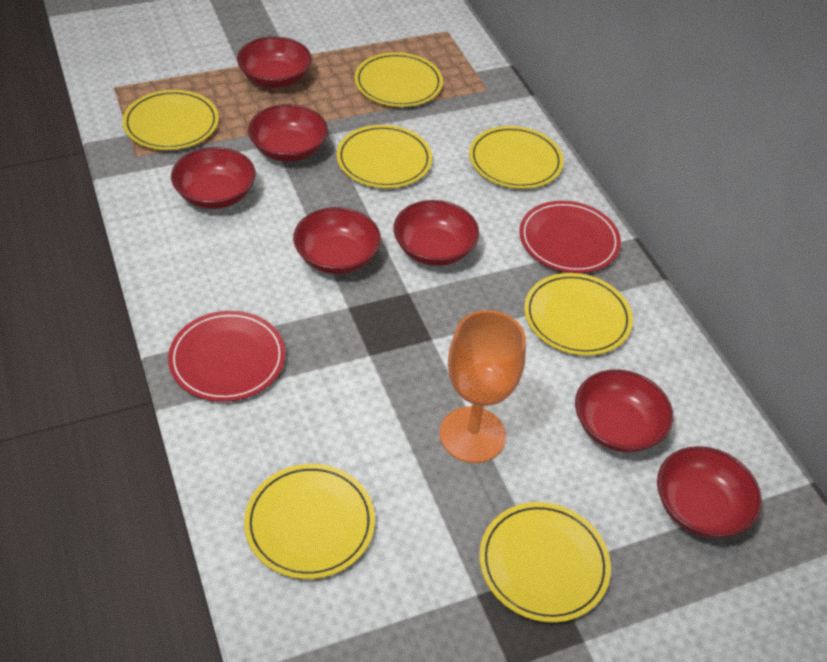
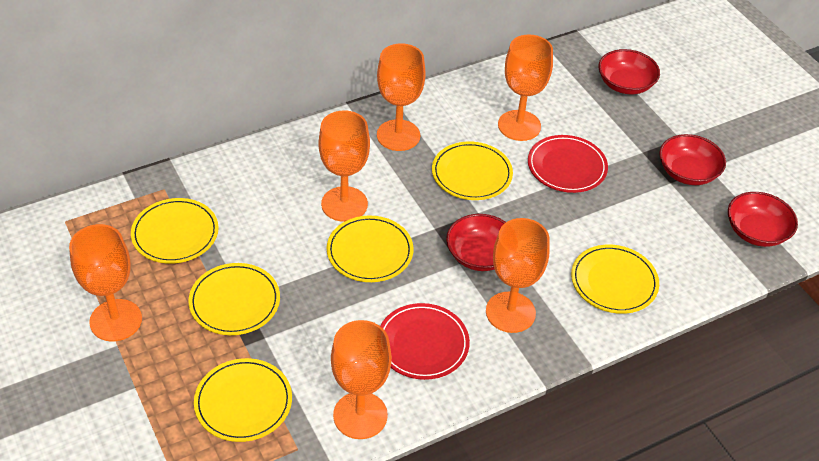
orange goblet: 1 -> 6
red bowl: 7 -> 4
yellow plate: 7 -> 6

